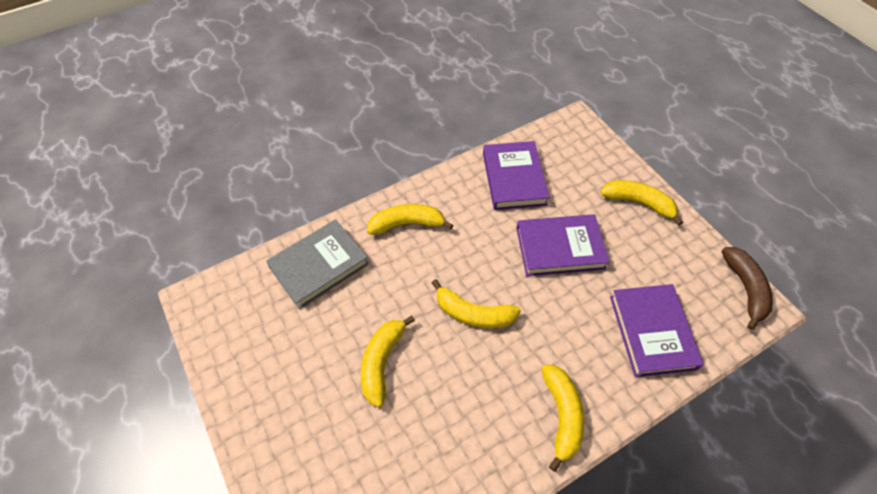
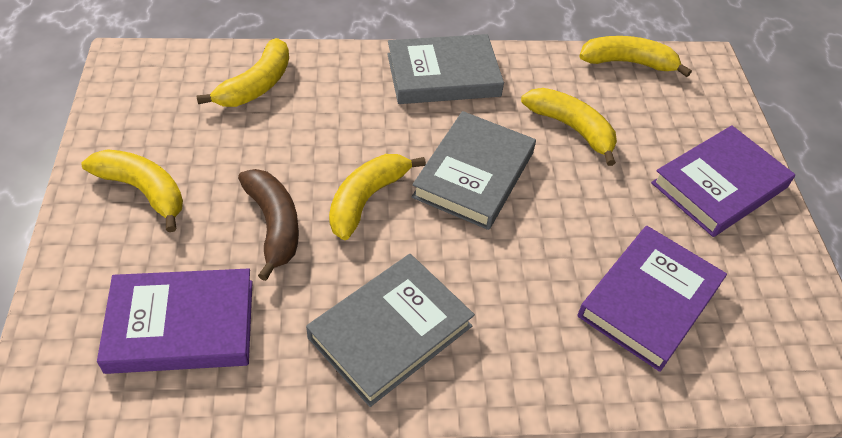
grey book: 1 -> 3

